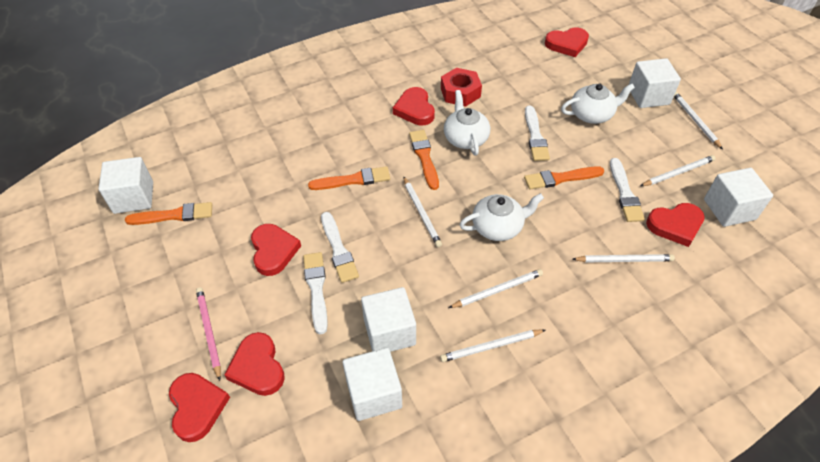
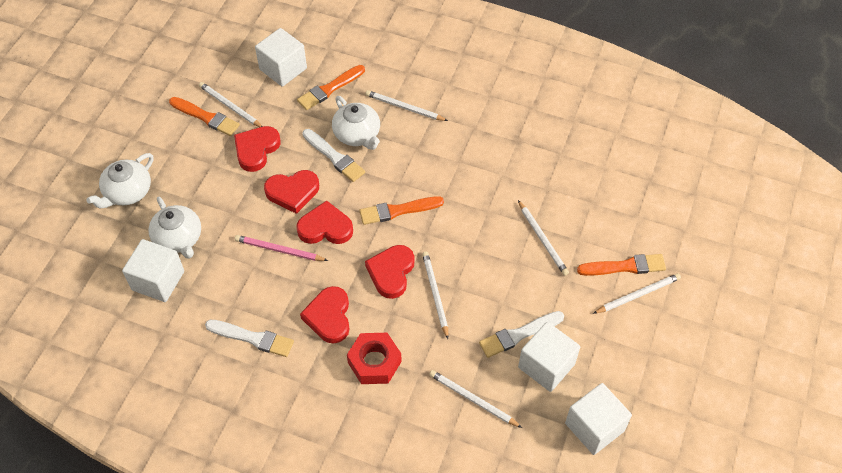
red heart: 6 -> 5
white brush: 4 -> 3
white cube: 5 -> 4

